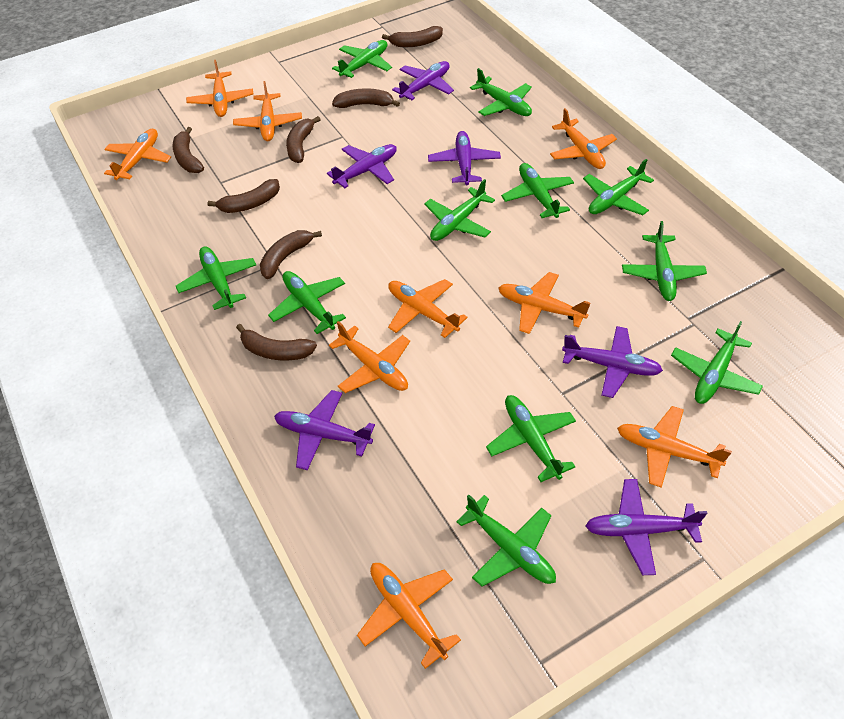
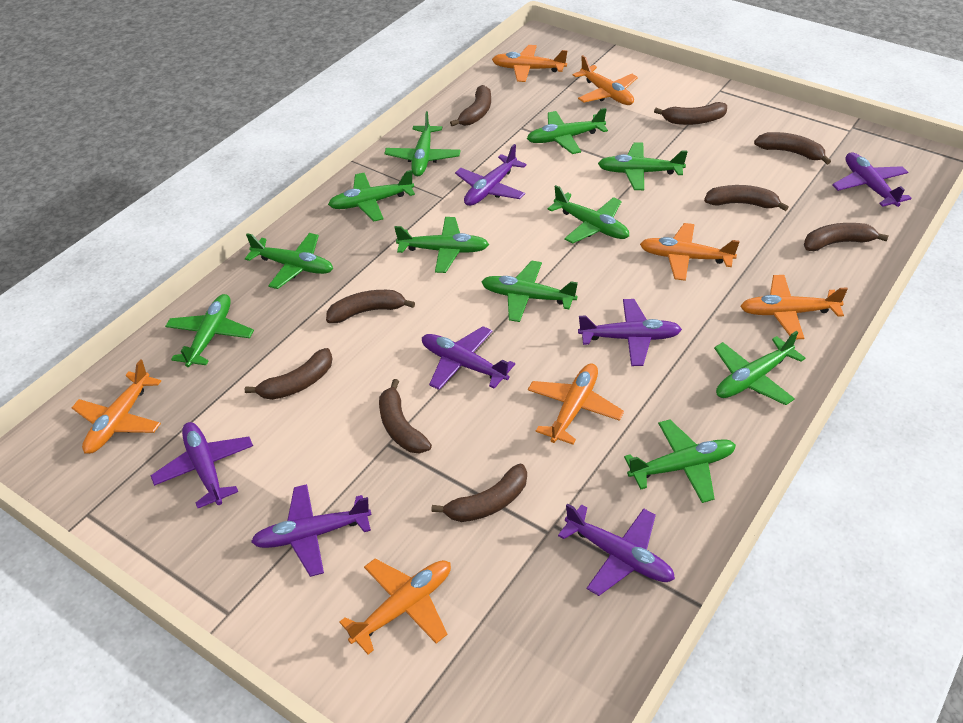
brown banana: 7 -> 9
orange plane: 9 -> 7
purple plane: 6 -> 7

